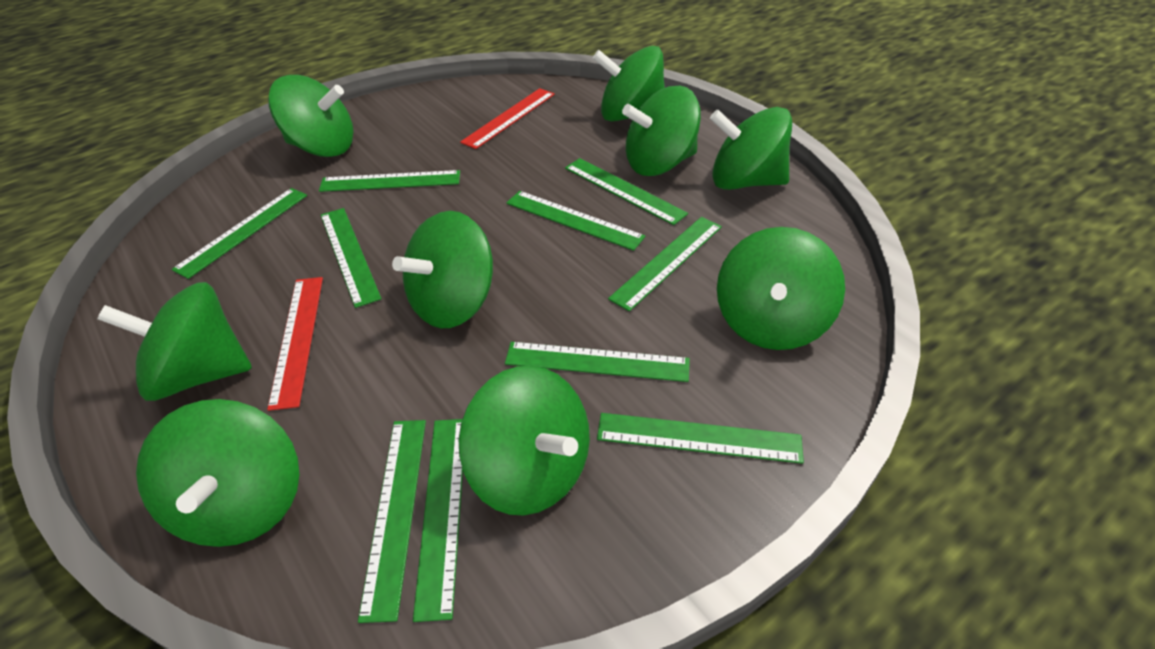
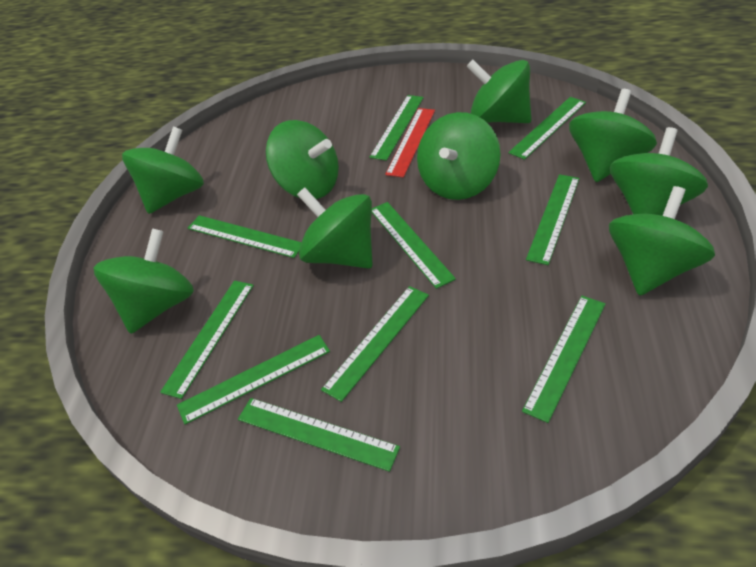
red ruler: 2 -> 1

